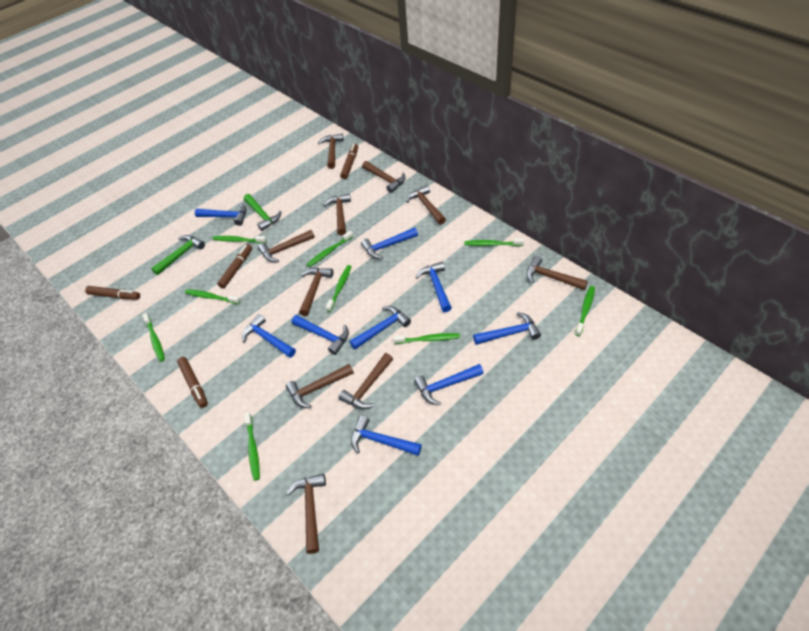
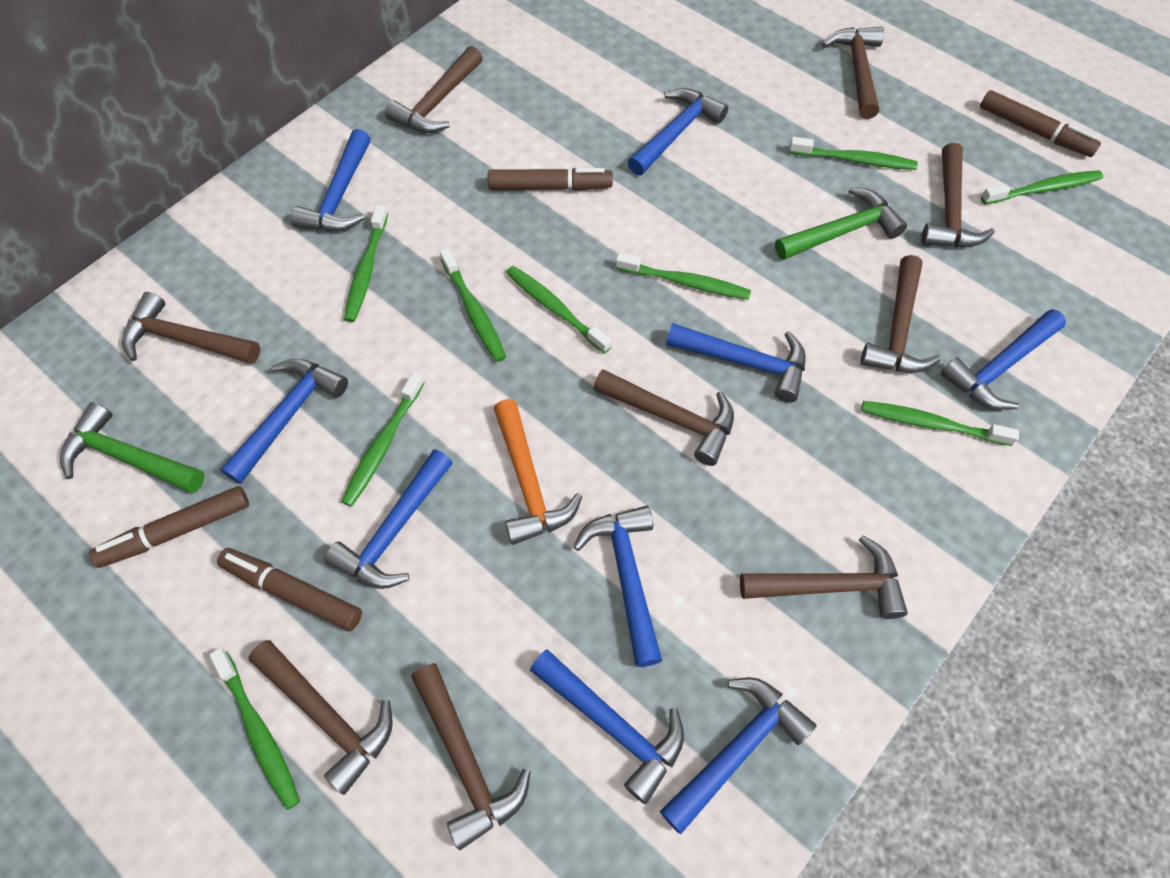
brown hammer: 10 -> 9
orange hammer: 0 -> 1

